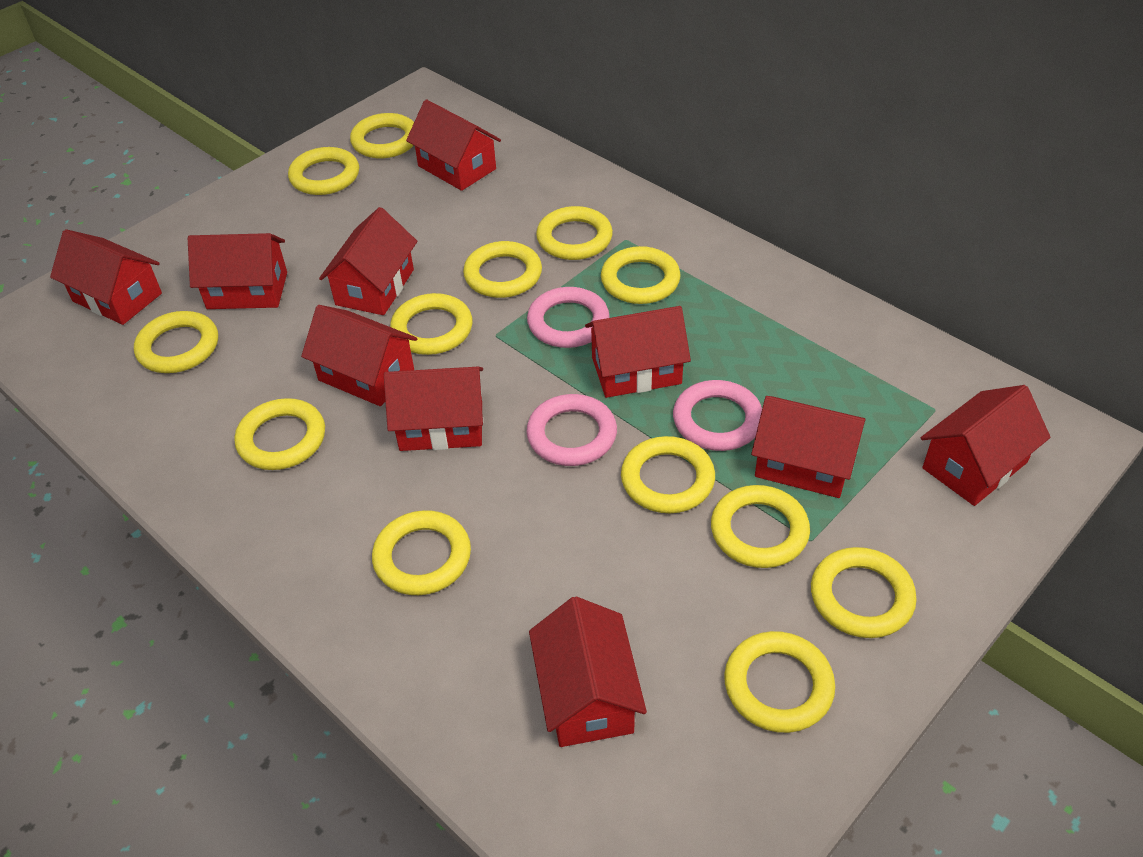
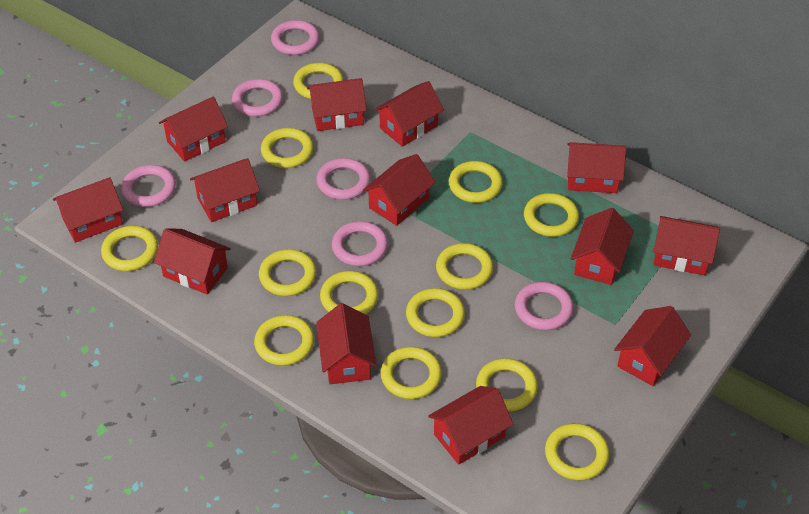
pink ring: 3 -> 6
red house: 10 -> 13

